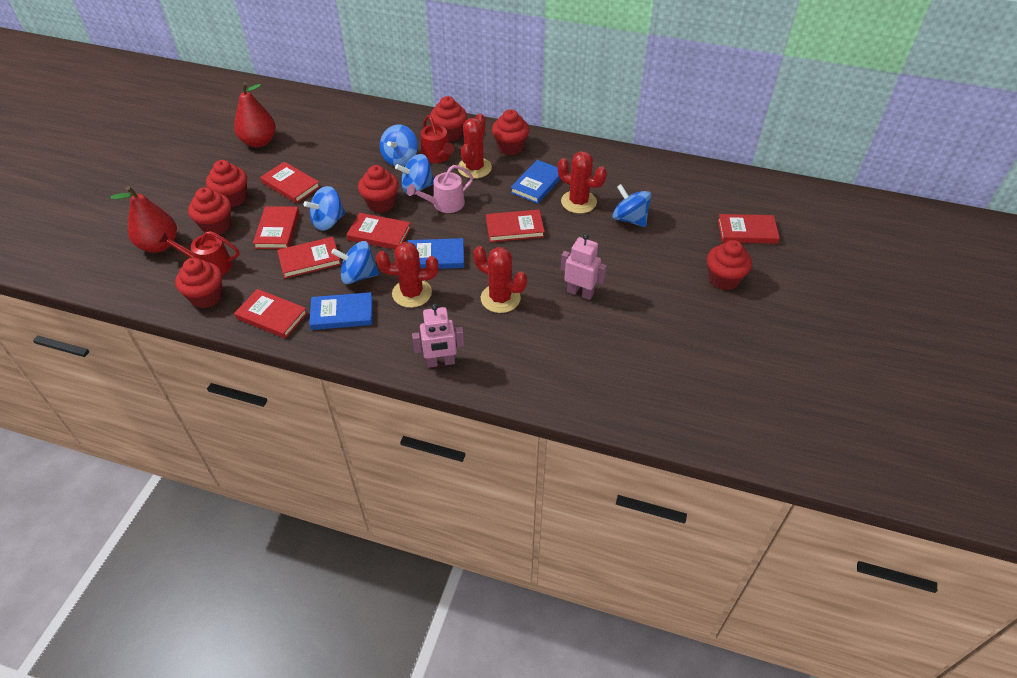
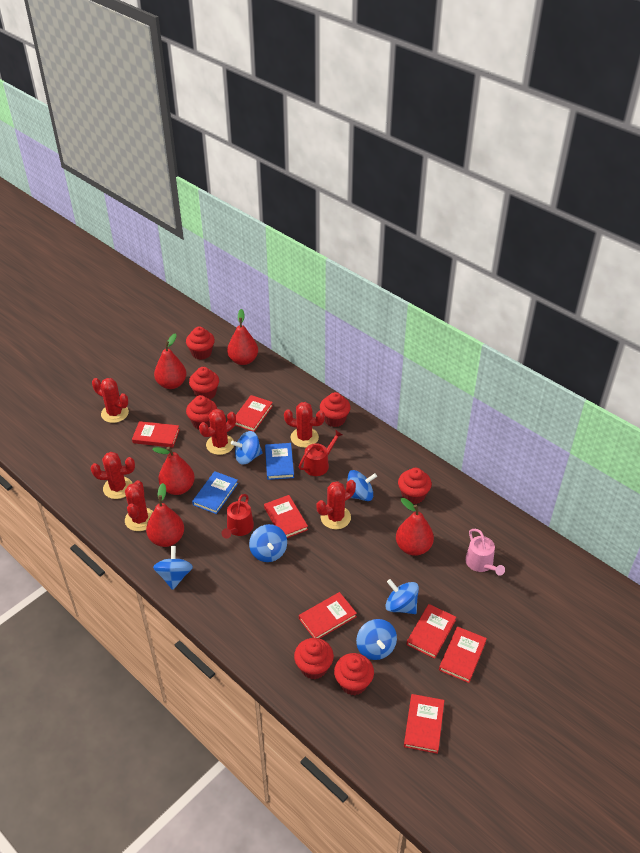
blue book: 3 -> 2
blue spinning top: 5 -> 6
pink robot: 2 -> 0
red cactus: 4 -> 6
red pear: 2 -> 5

